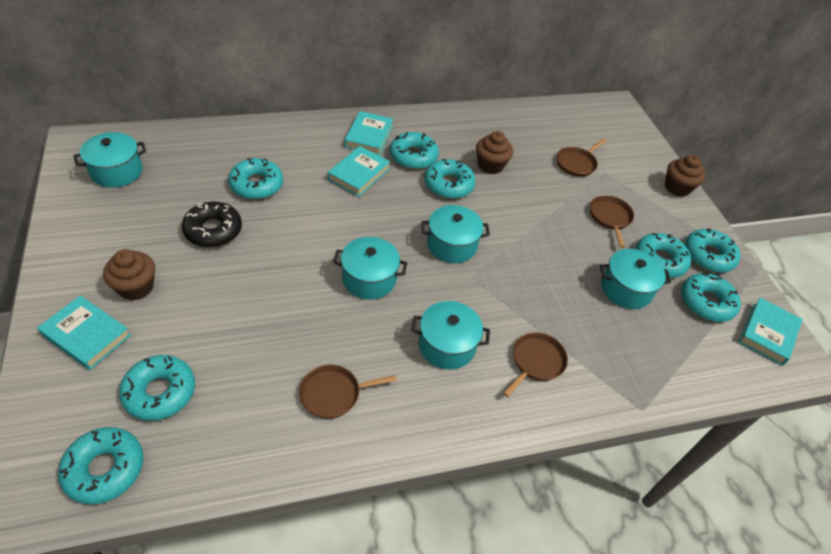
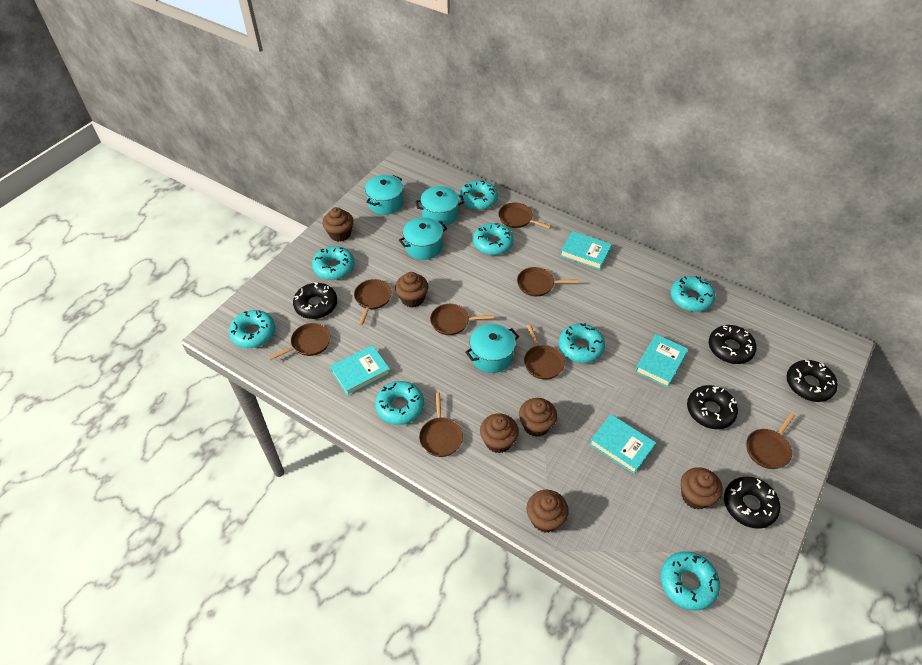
black donut: 1 -> 5
brown cupcake: 3 -> 6
brown pan: 4 -> 8
turquoise pot: 5 -> 4

